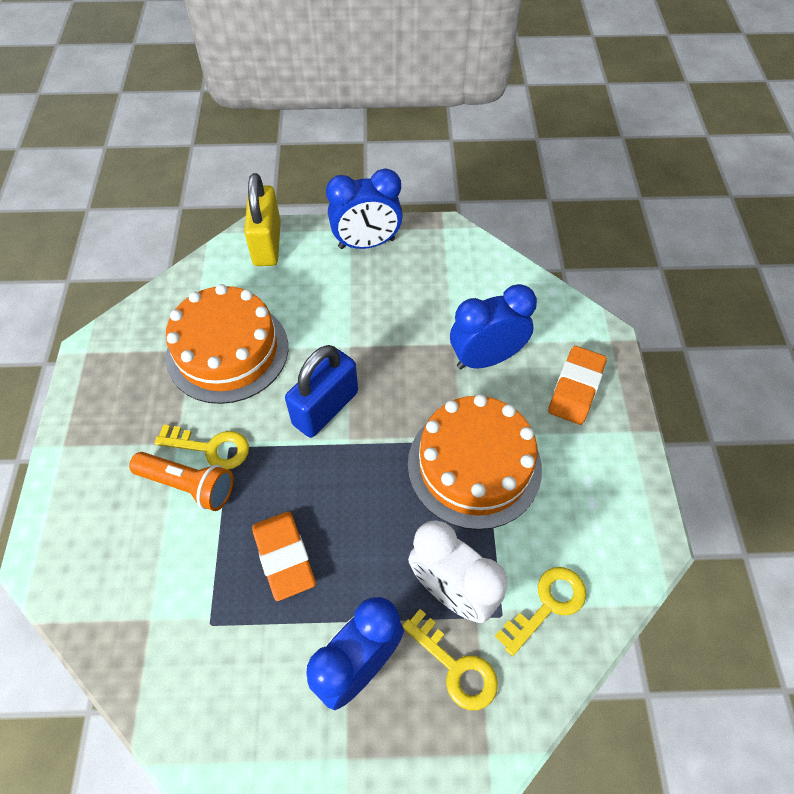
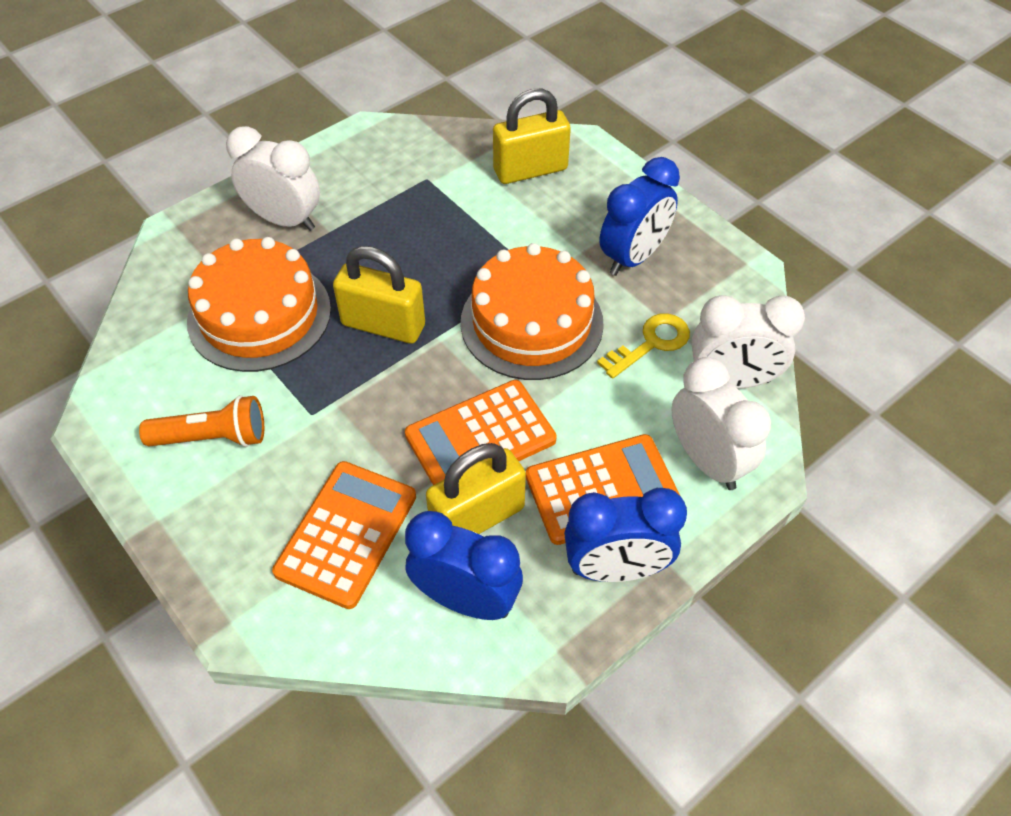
blue padlock: 1 -> 0
orange calculator: 0 -> 3
orange eraser: 2 -> 0
white clock: 1 -> 3
yellow key: 3 -> 1
yellow padlock: 1 -> 3

